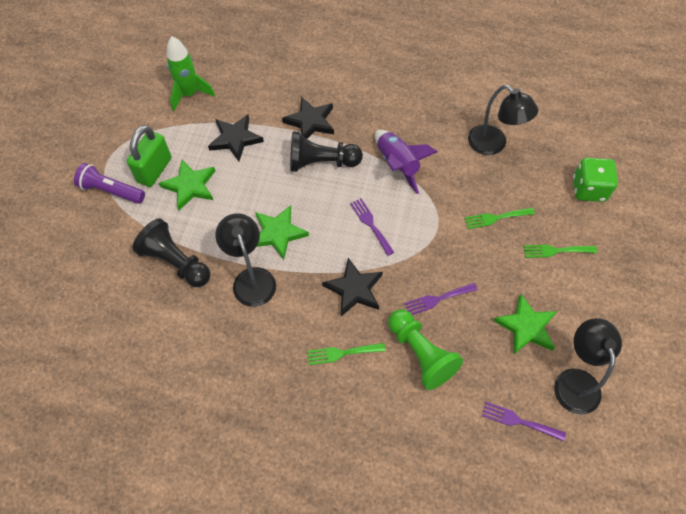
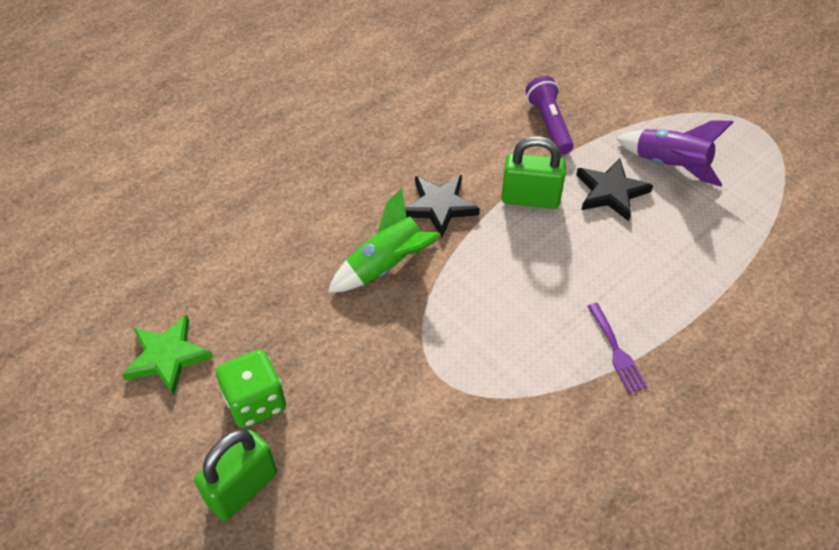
black lamp: 3 -> 0
black pawn: 2 -> 0
black star: 3 -> 2
green fork: 3 -> 0
green padlock: 1 -> 2
green pawn: 1 -> 0
green star: 3 -> 1
purple fork: 3 -> 1

